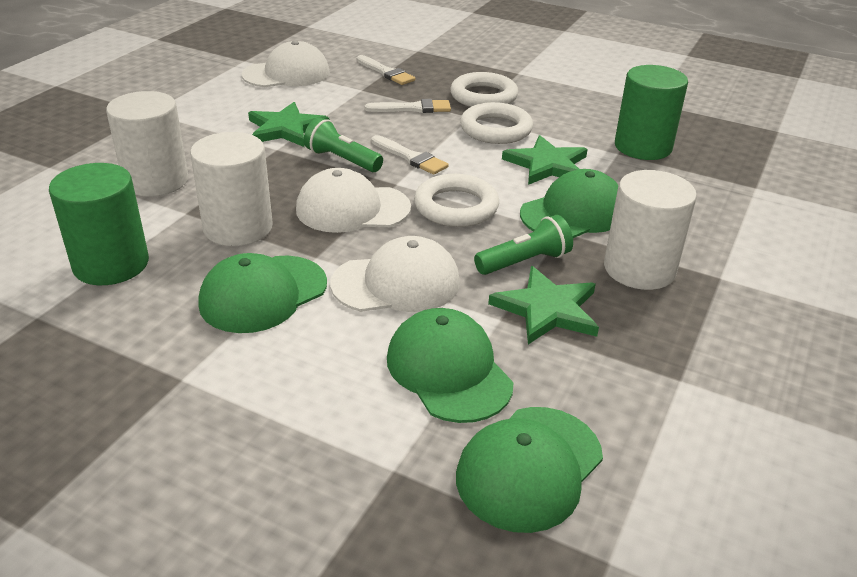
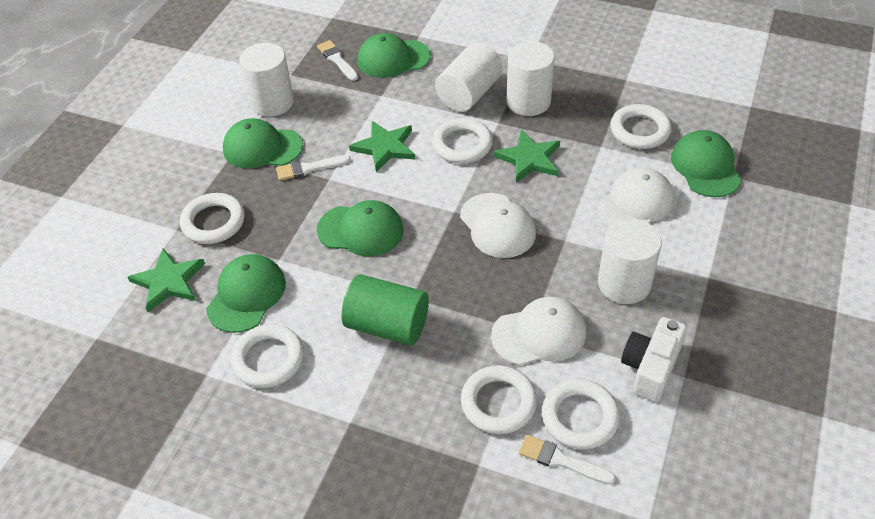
green cap: 4 -> 5
green cylinder: 2 -> 1
green flashlight: 2 -> 0
white camera: 0 -> 1
white cylinder: 3 -> 4
white ring: 3 -> 6

